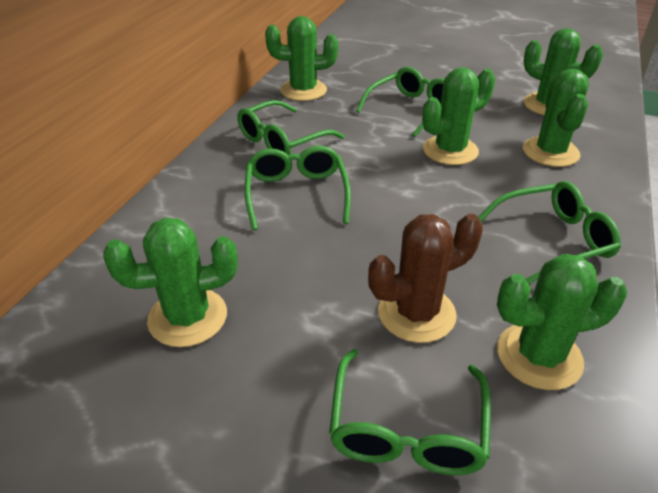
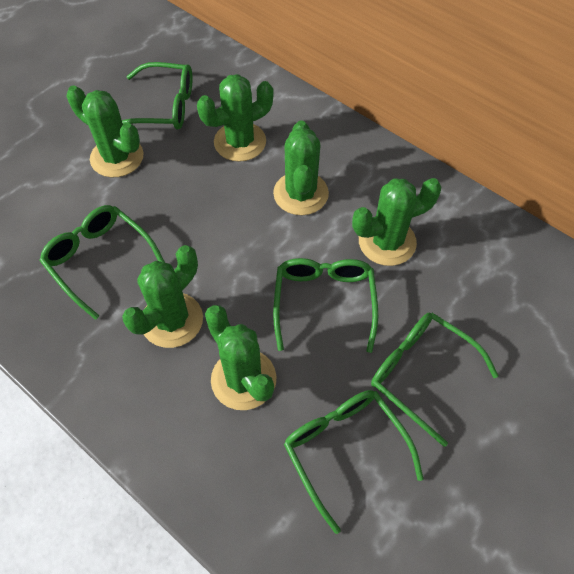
brown cactus: 1 -> 0

